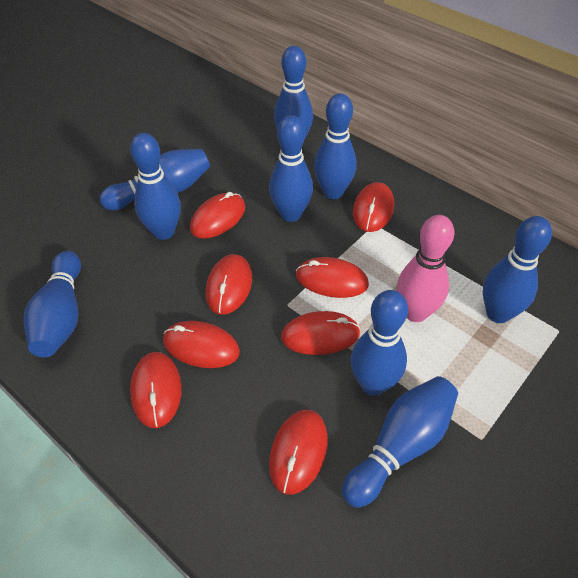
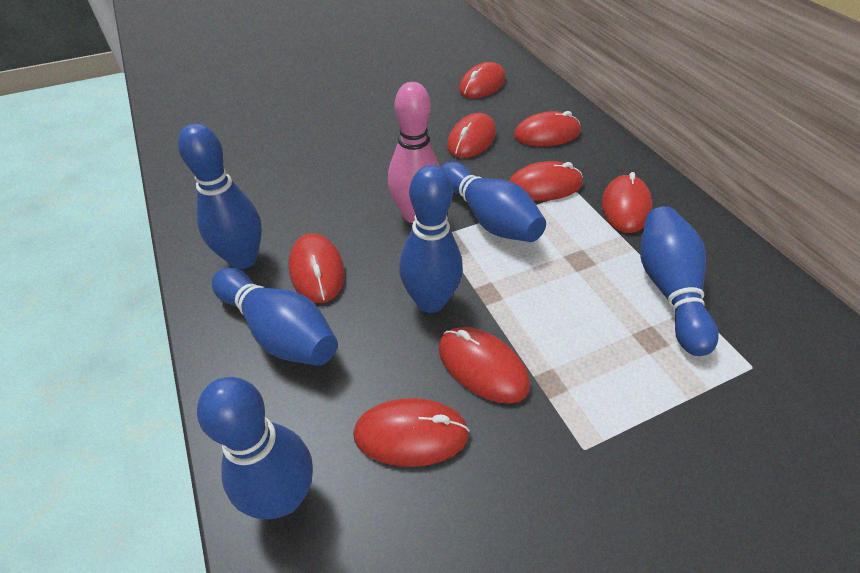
blue bowling pin: 9 -> 6

